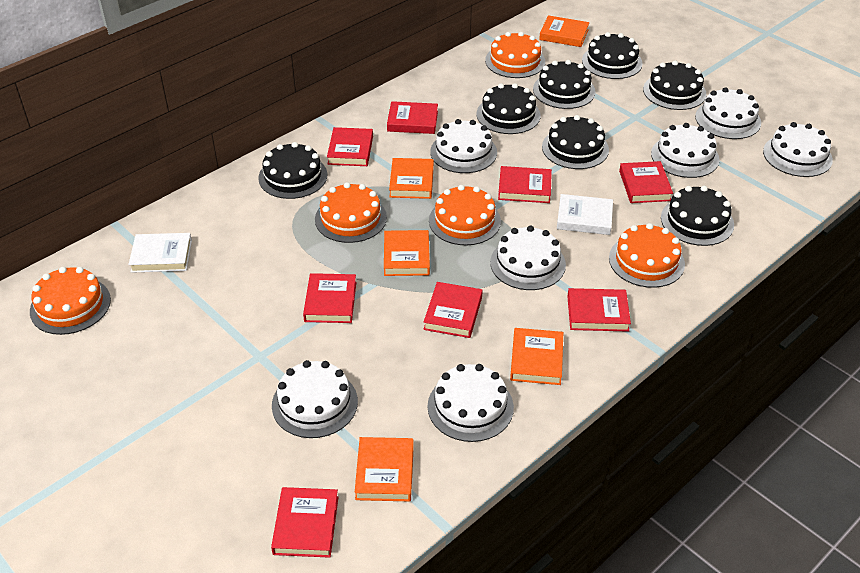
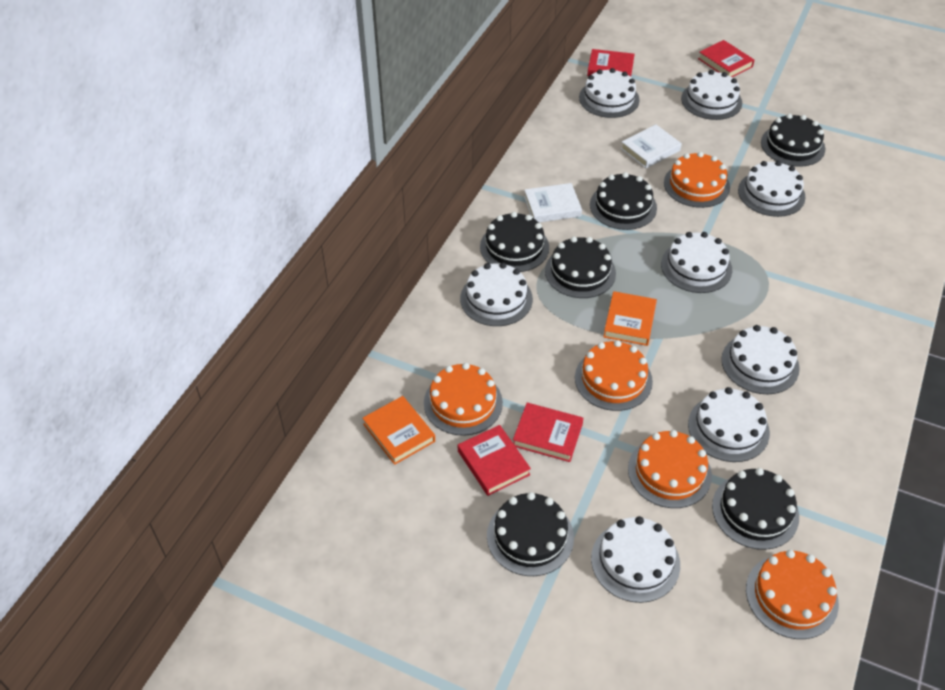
black cake: 7 -> 6
orange book: 5 -> 2
red book: 8 -> 4
white cake: 7 -> 8

